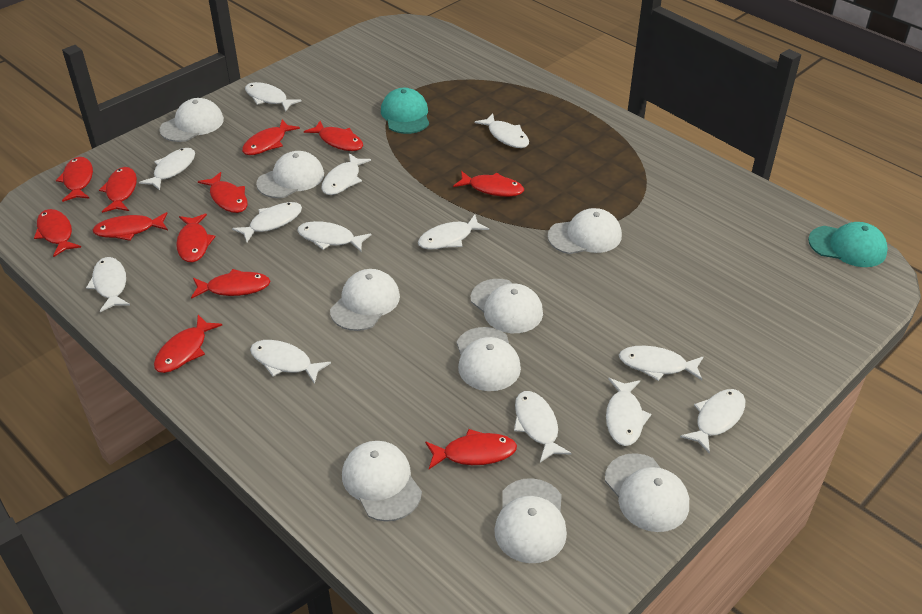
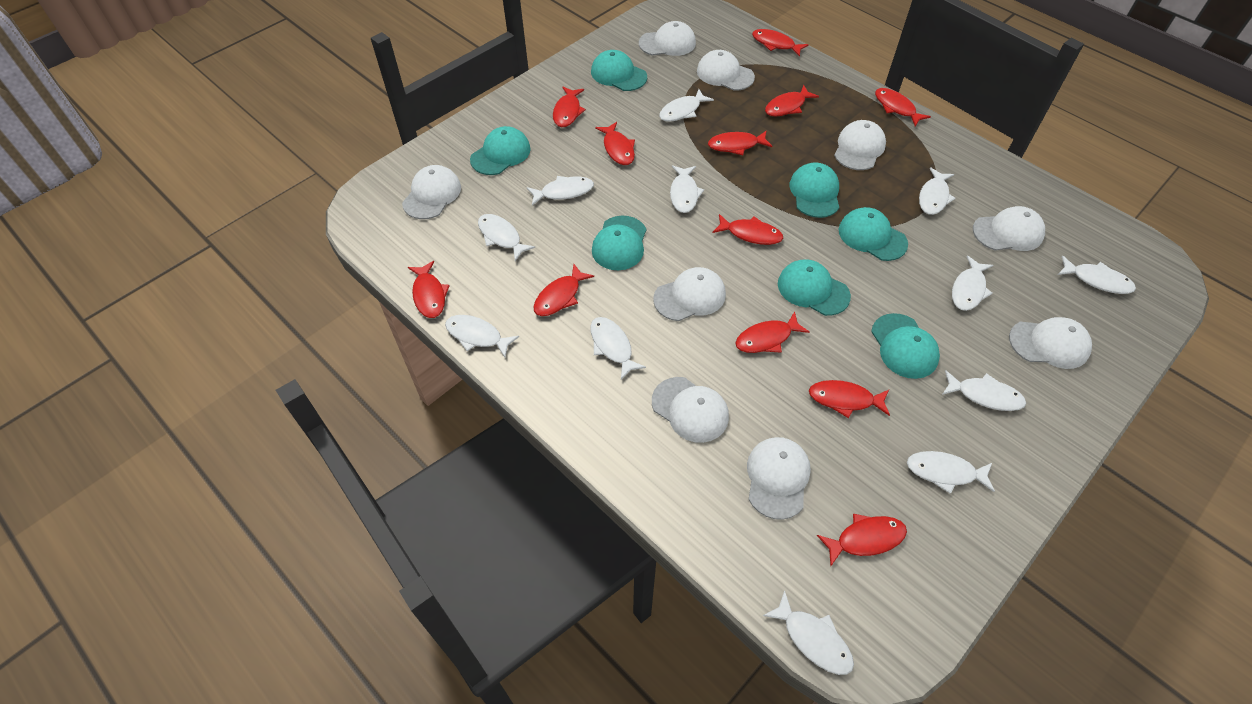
turquoise cap: 2 -> 7
white fish: 13 -> 12

